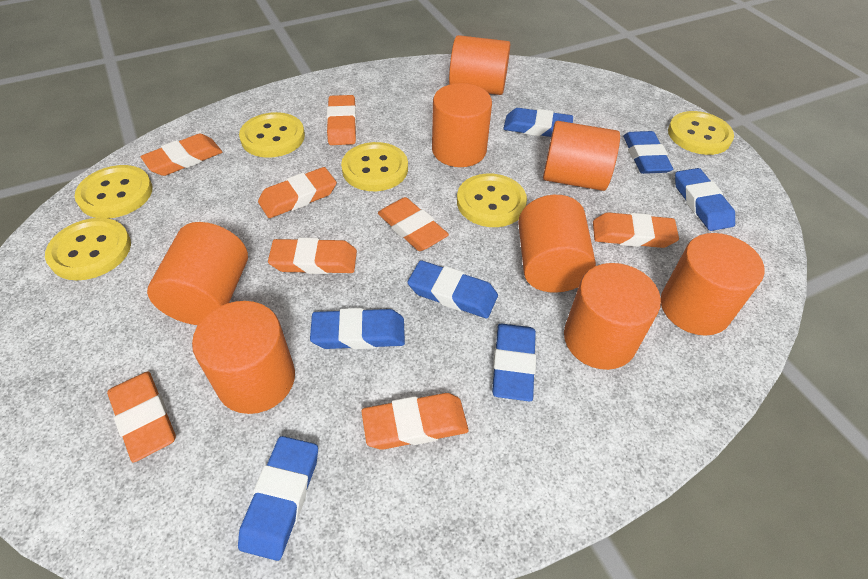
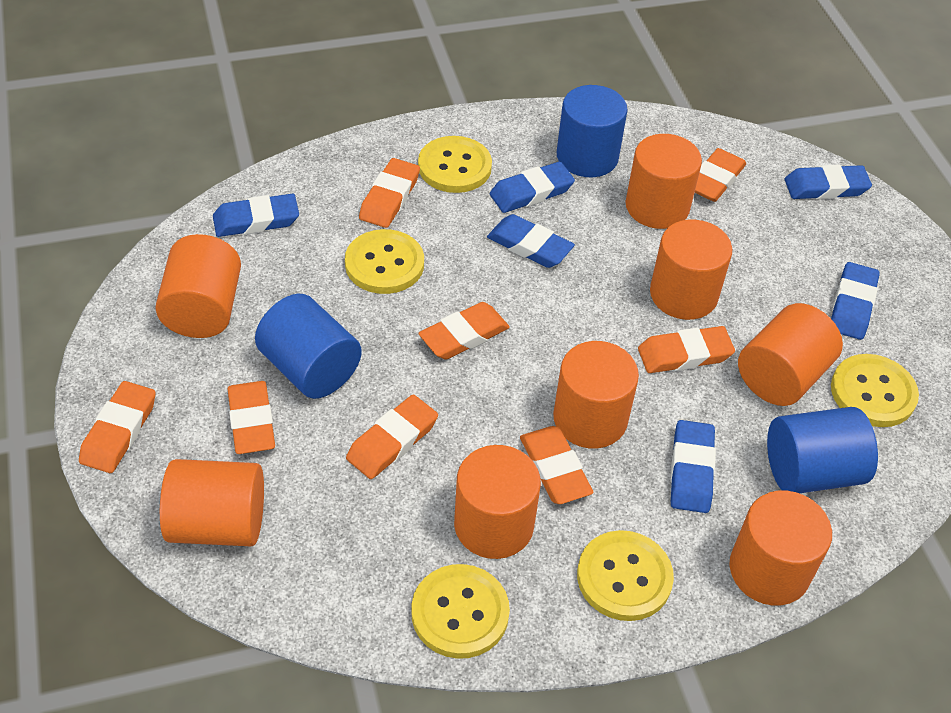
blue cylinder: 0 -> 3
blue eraser: 7 -> 6
yellow button: 6 -> 5

